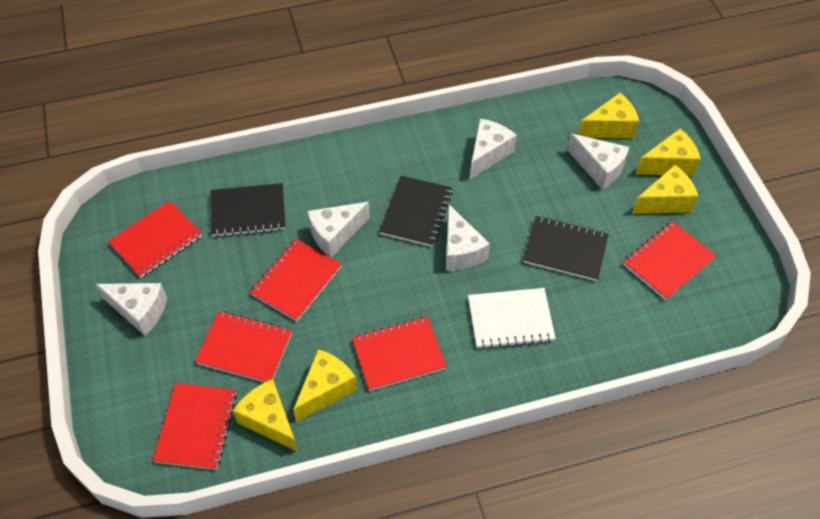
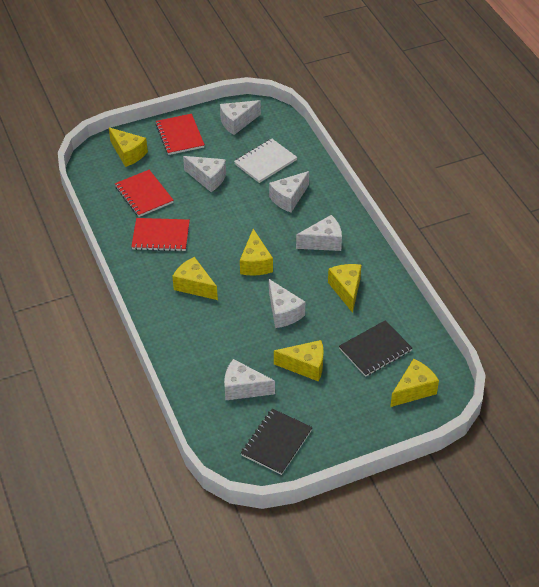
black notebook: 3 -> 2
red notebook: 6 -> 3
white cheese: 5 -> 6
yellow cheese: 5 -> 6

